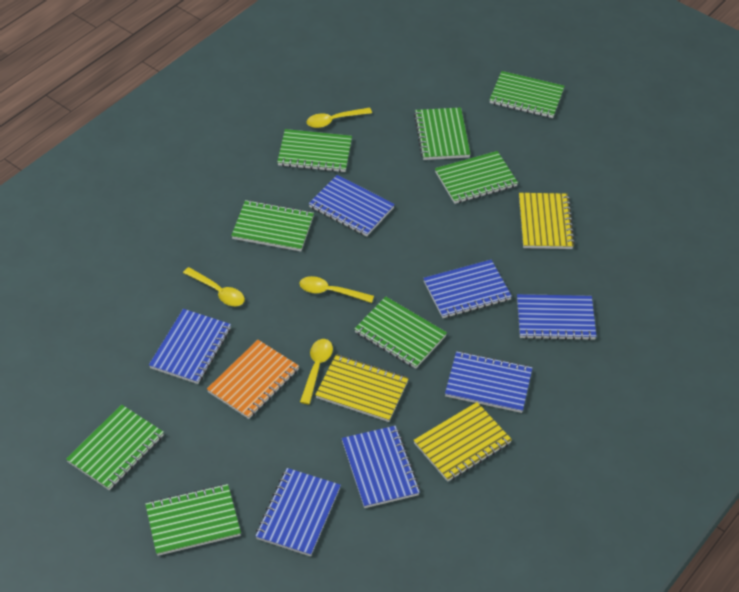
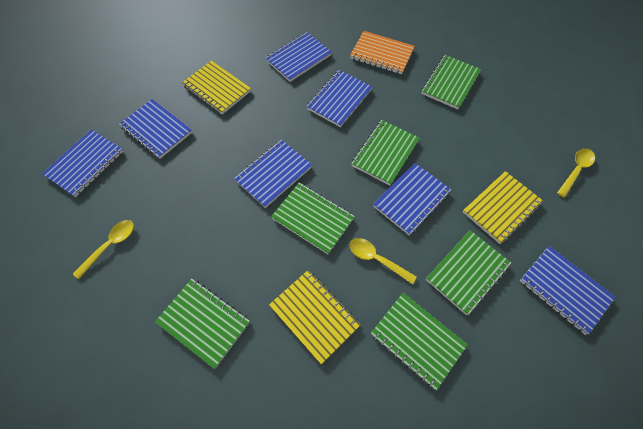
green notebook: 8 -> 6
yellow spoon: 4 -> 3

